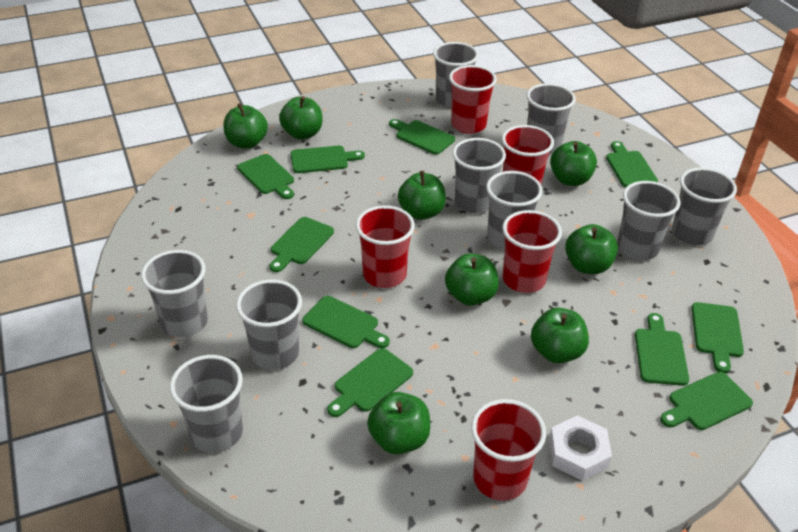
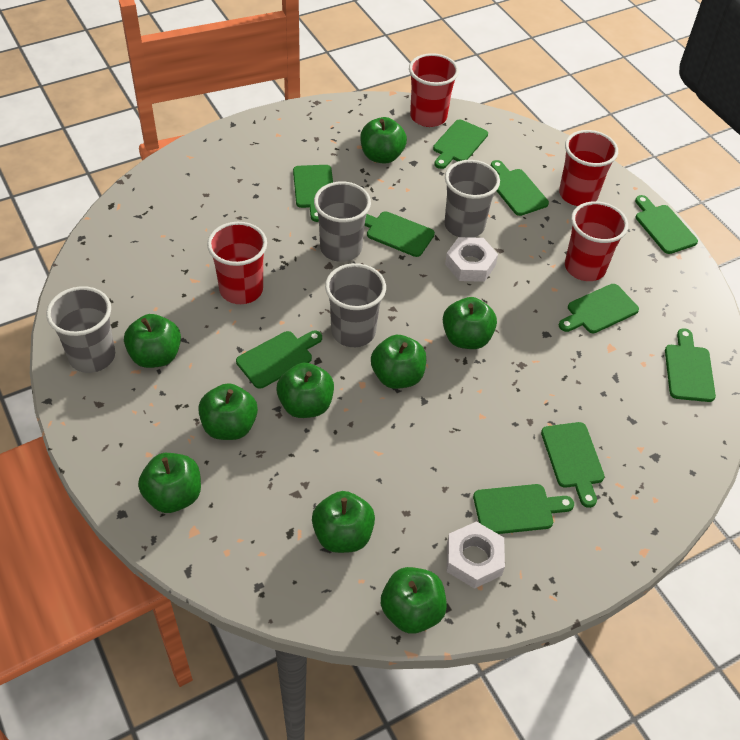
green apple: 8 -> 9
grey cup: 9 -> 4
red cup: 5 -> 4
white nut: 1 -> 2

